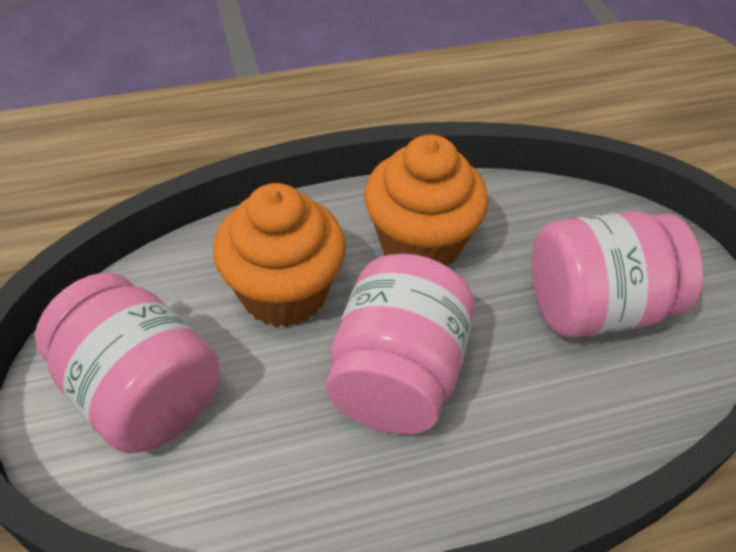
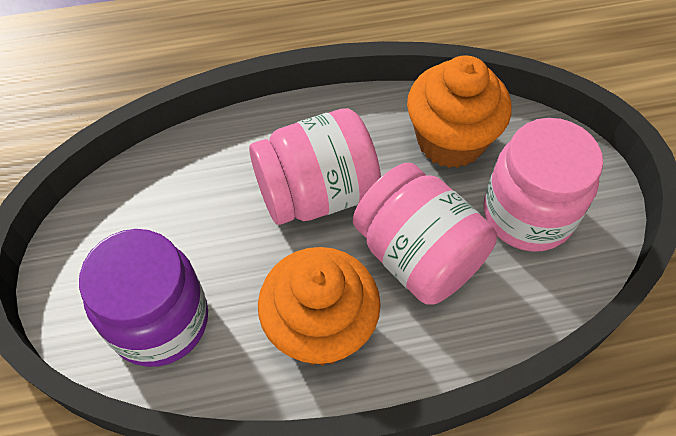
purple jar: 0 -> 1

